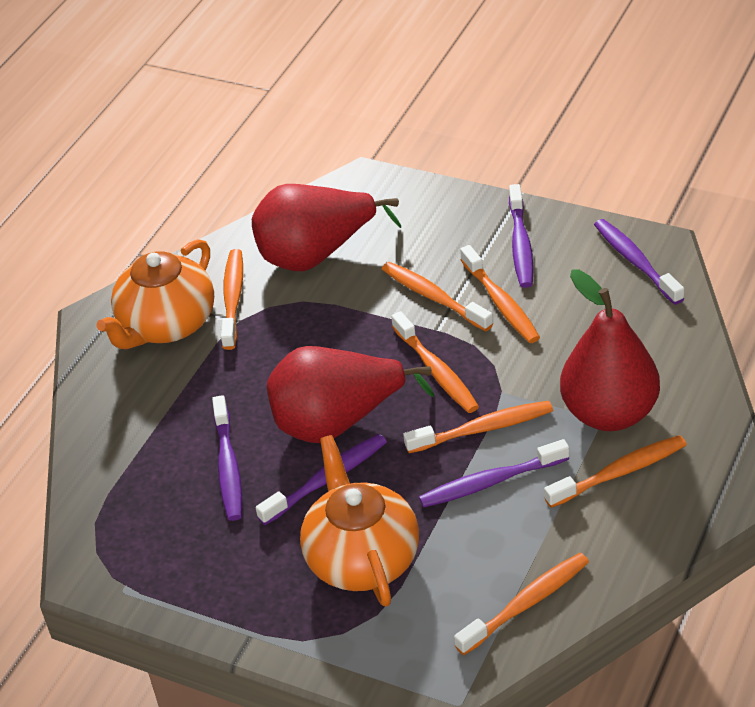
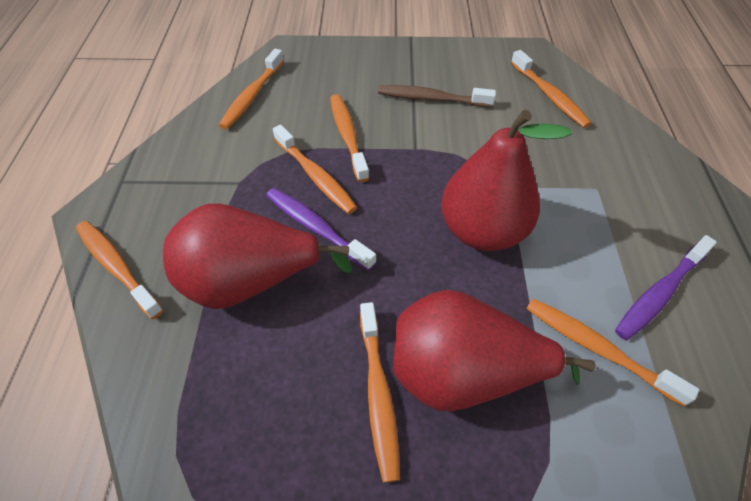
brown toothbrush: 0 -> 1
orange teapot: 2 -> 0
purple toothbrush: 5 -> 2

